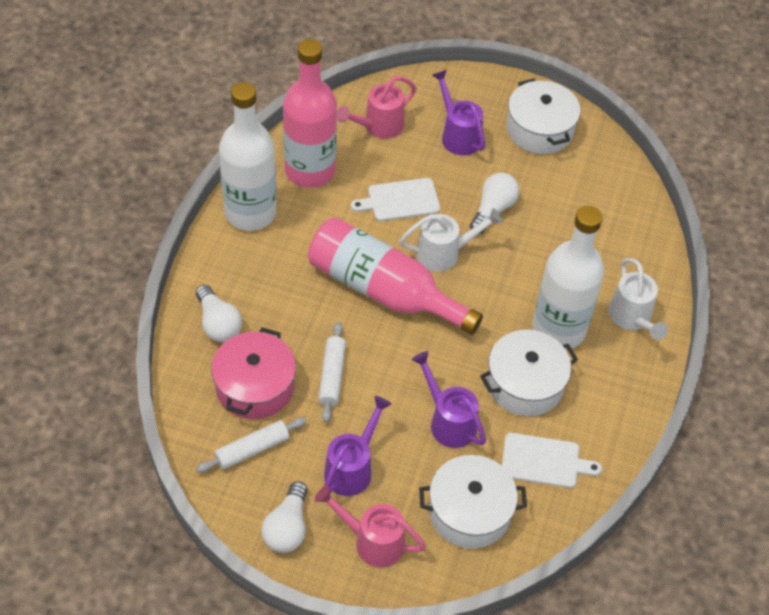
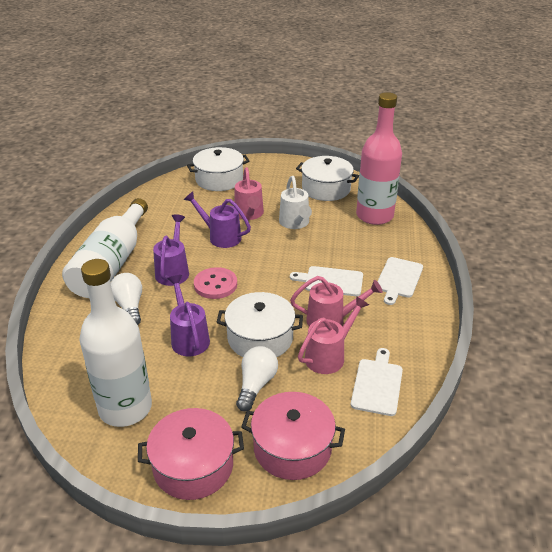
pink bottle: 2 -> 1
pink button: 0 -> 1
pink pot: 1 -> 2
pink watering can: 2 -> 3
white cutting board: 2 -> 3
white light bulb: 3 -> 2
white rolling pin: 2 -> 0
white watering can: 2 -> 1

